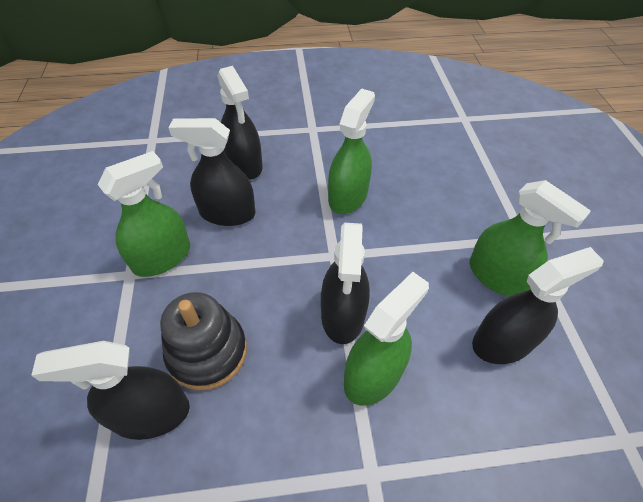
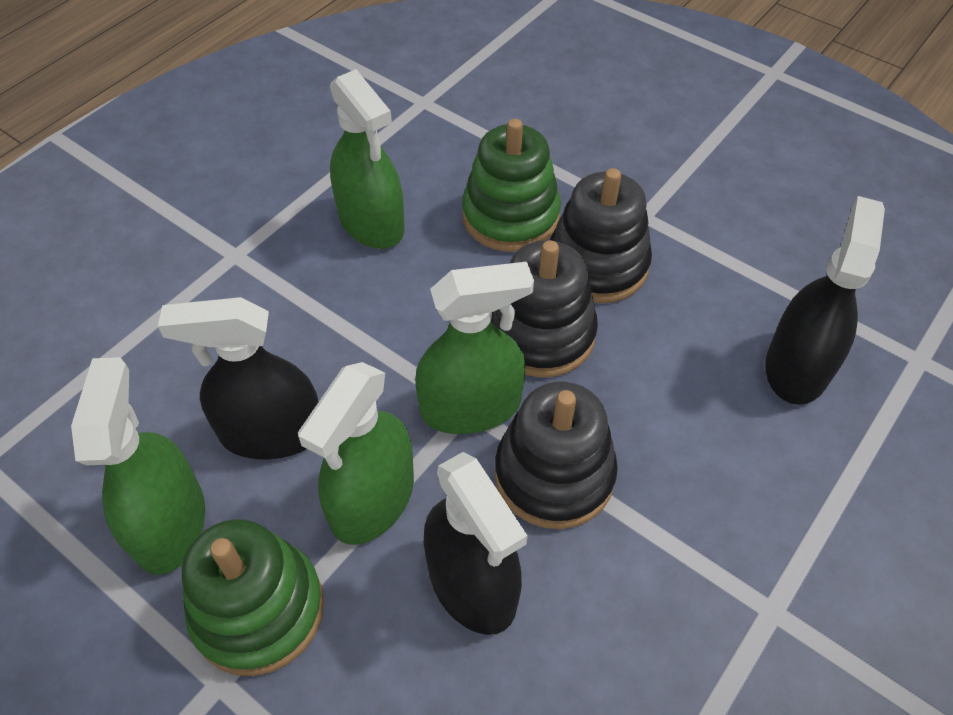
black spray bottle: 5 -> 3
black stacking toy: 1 -> 3
green stacking toy: 0 -> 2

